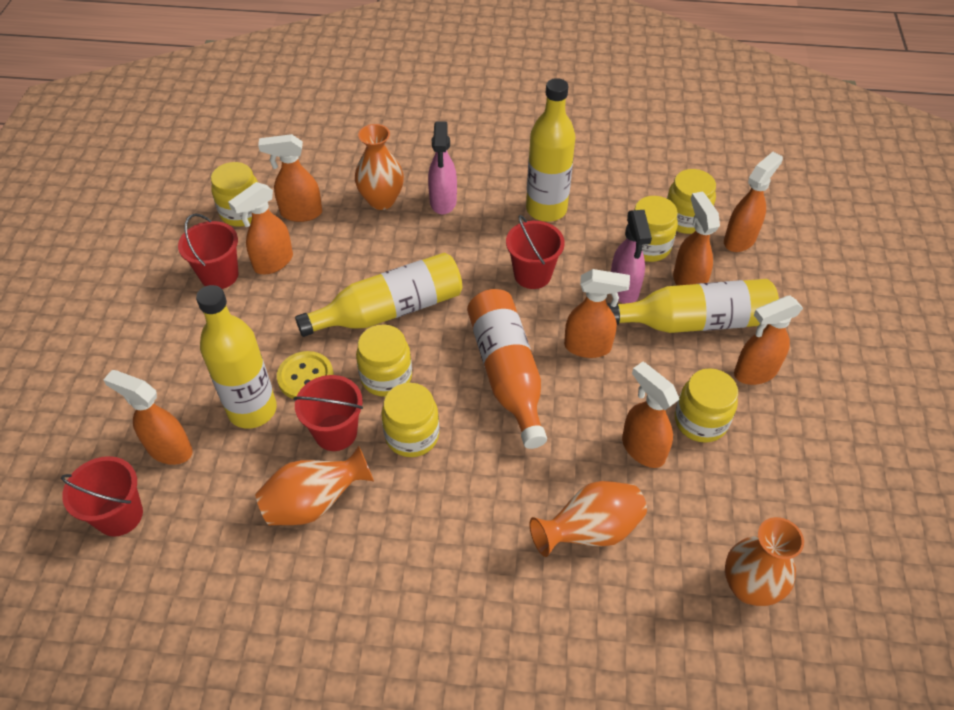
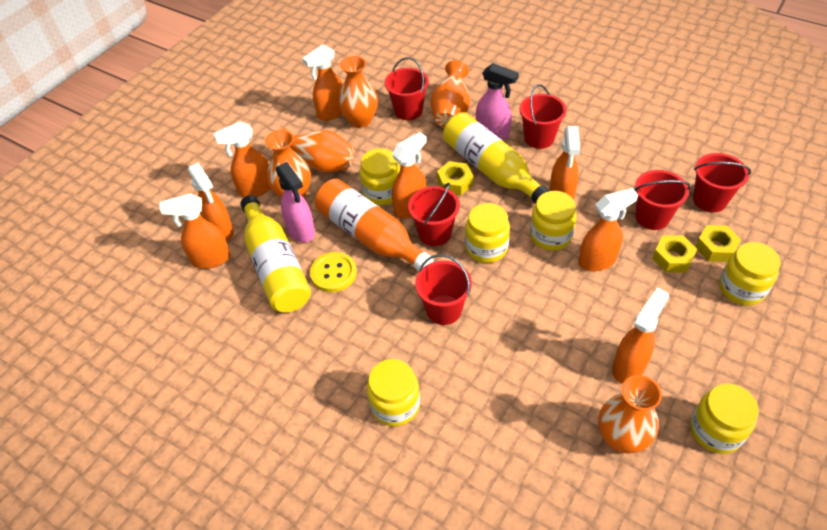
orange vase: 4 -> 5
red bucket: 4 -> 6
yellow bottle: 4 -> 2
yellow nut: 0 -> 3

